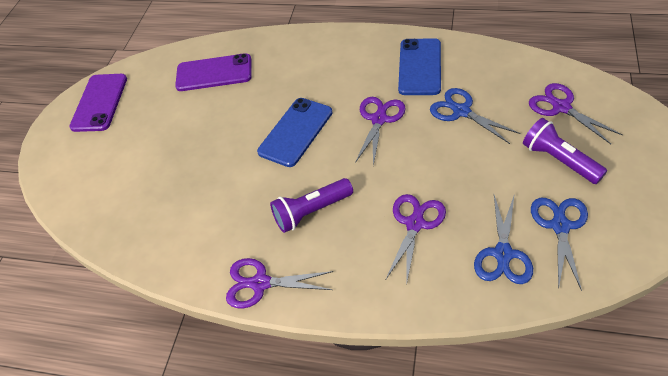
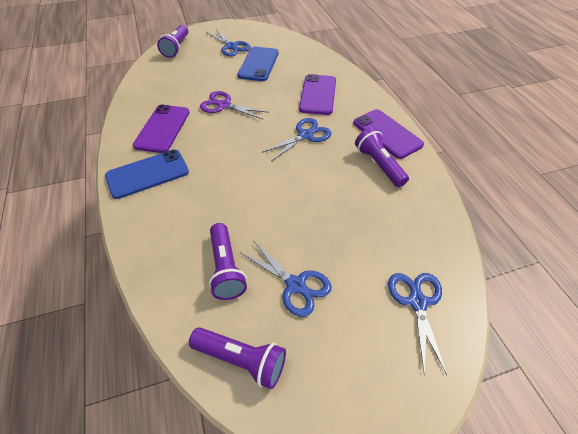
blue scissors: 3 -> 4
purple flashlight: 2 -> 4
purple phone: 2 -> 3
purple scissors: 4 -> 1

